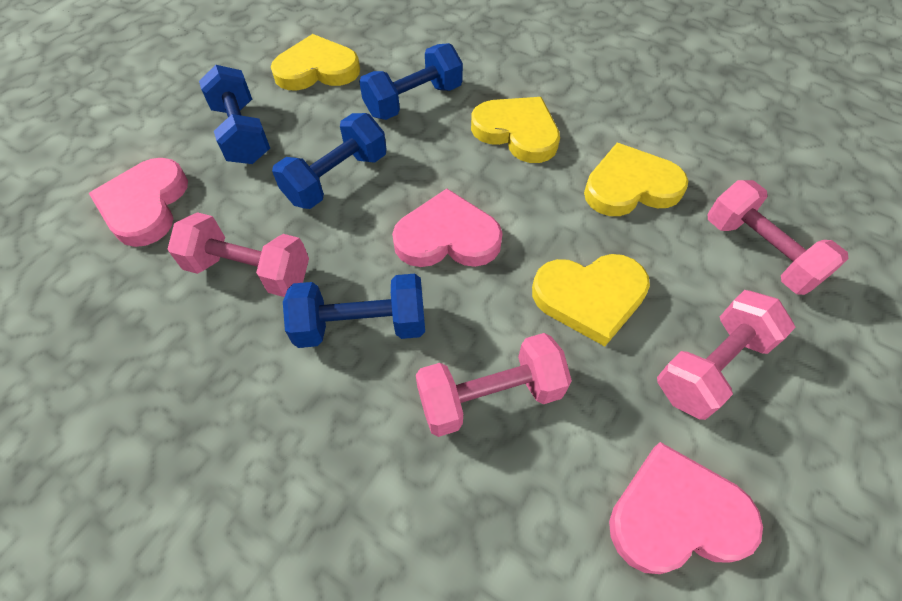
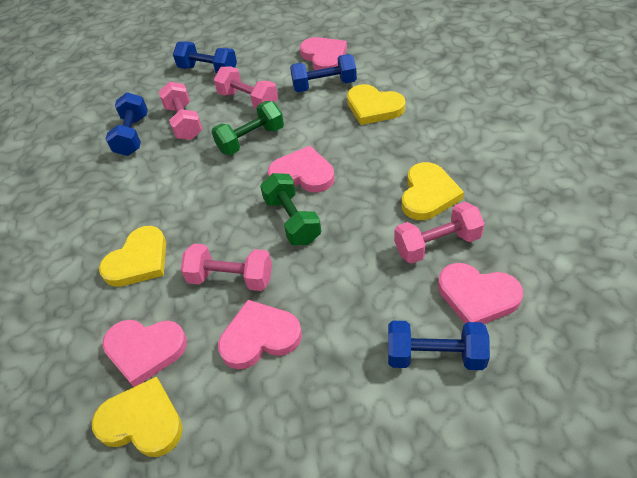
green dumbbell: 0 -> 2
pink heart: 3 -> 5

